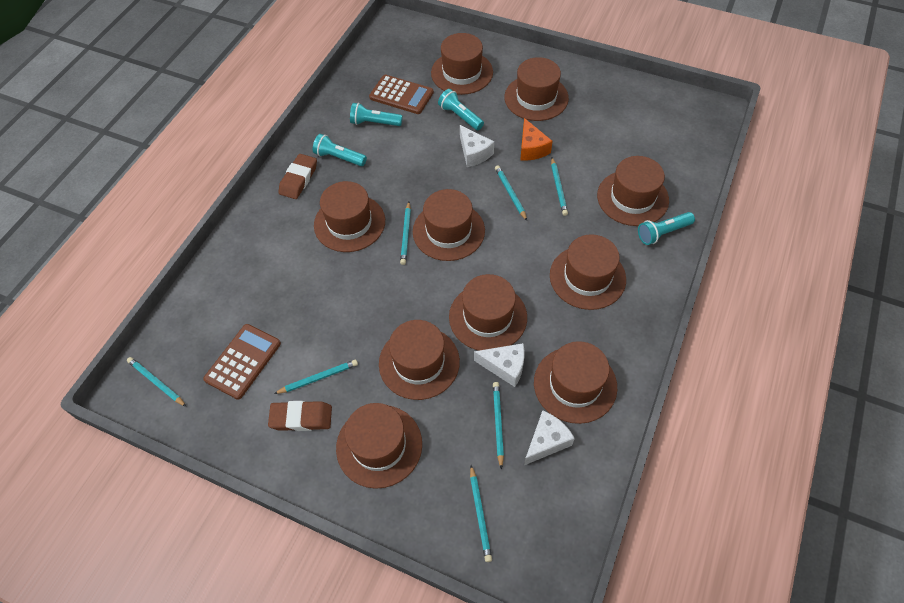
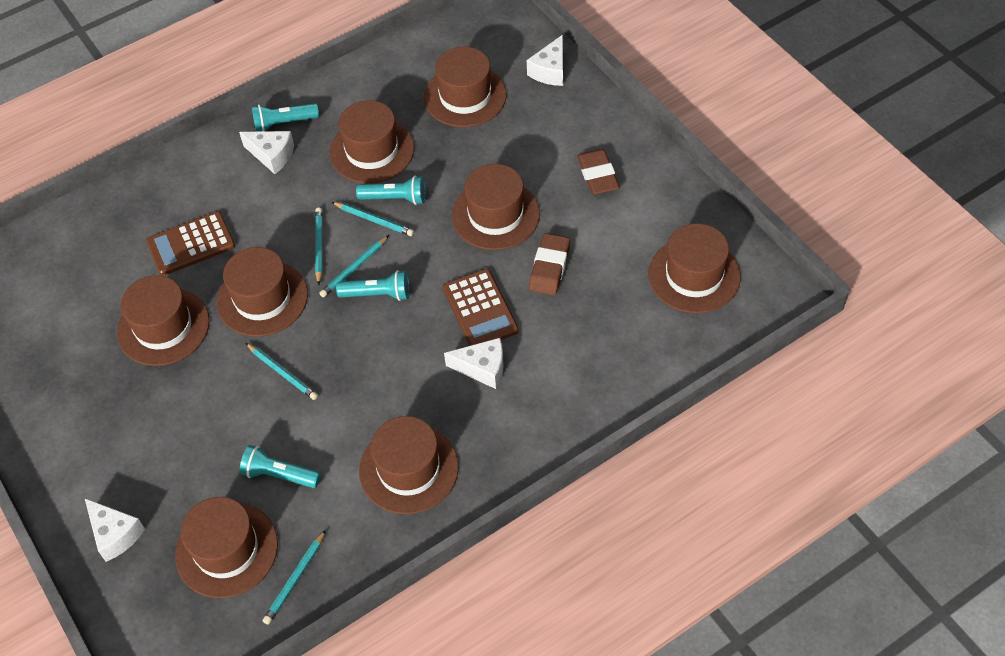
brown hat: 10 -> 8
orange cheese: 1 -> 0
turquoise pencil: 7 -> 5
white cheese: 3 -> 4

